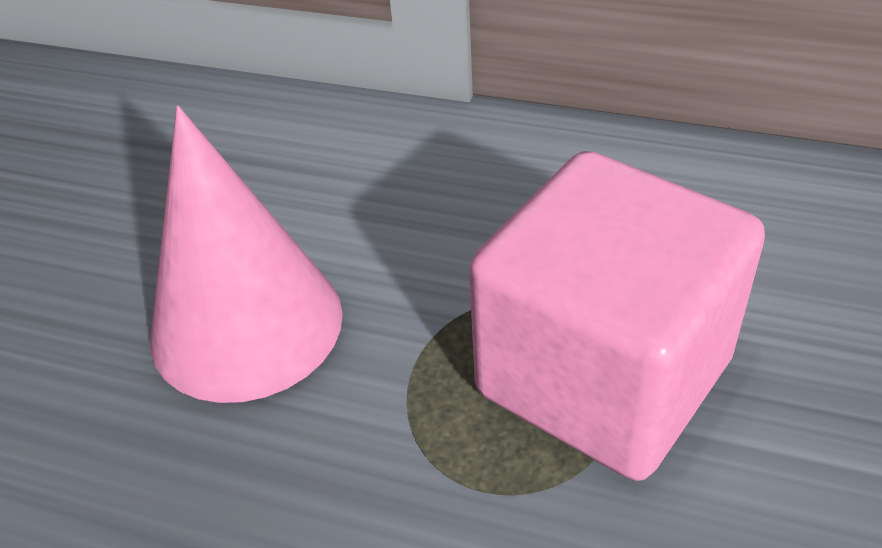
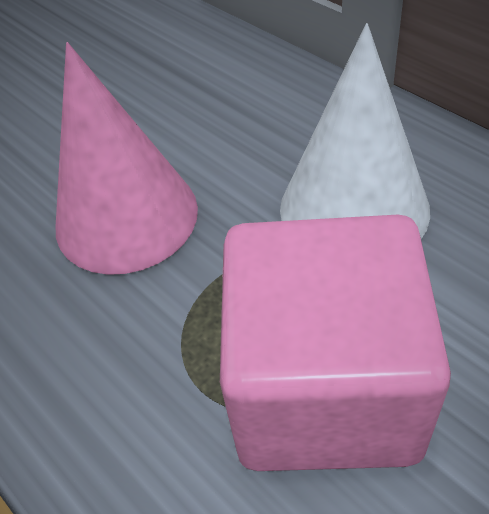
white cone: 0 -> 1

